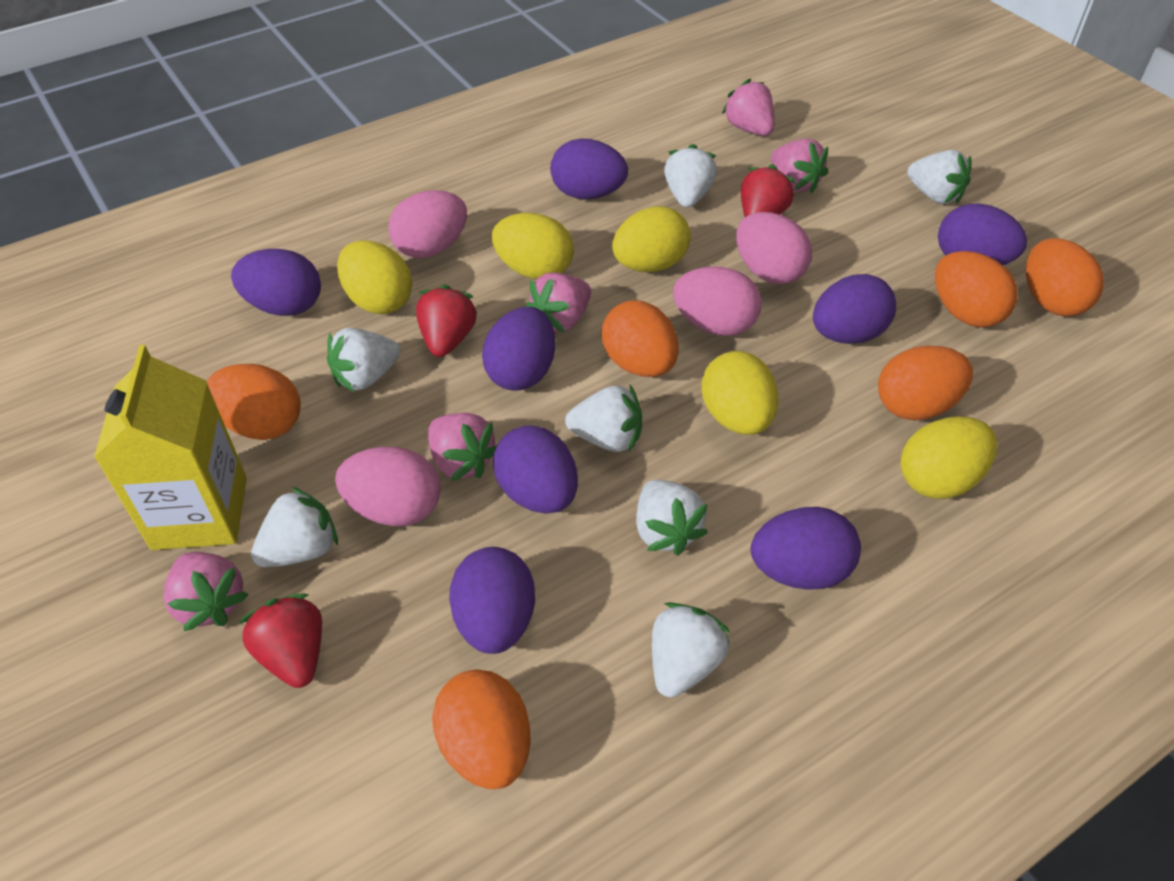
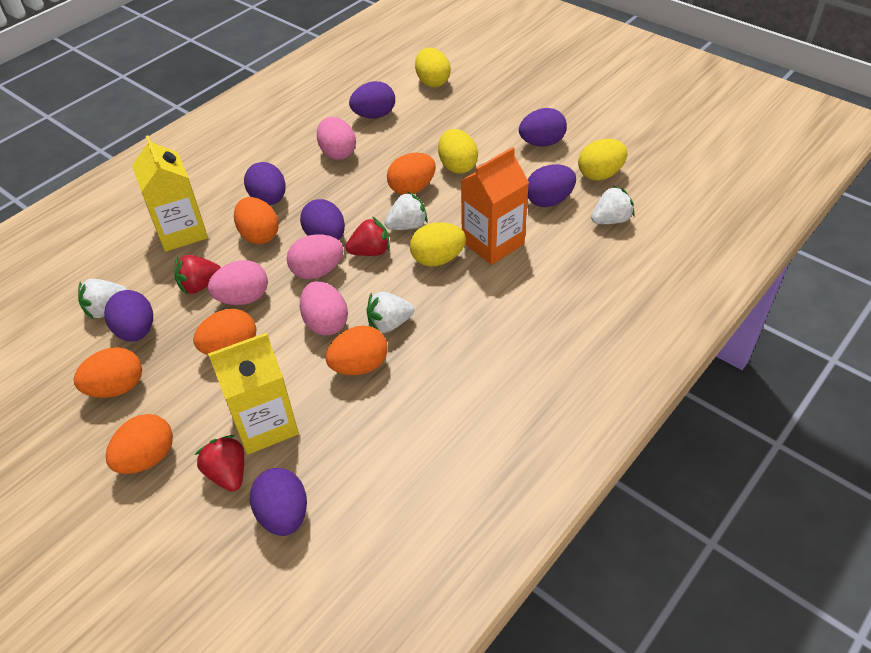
orange carton: 0 -> 1
pink strawberry: 5 -> 0
purple egg: 8 -> 7
white strawberry: 7 -> 4
yellow carton: 1 -> 2
yellow egg: 5 -> 4

